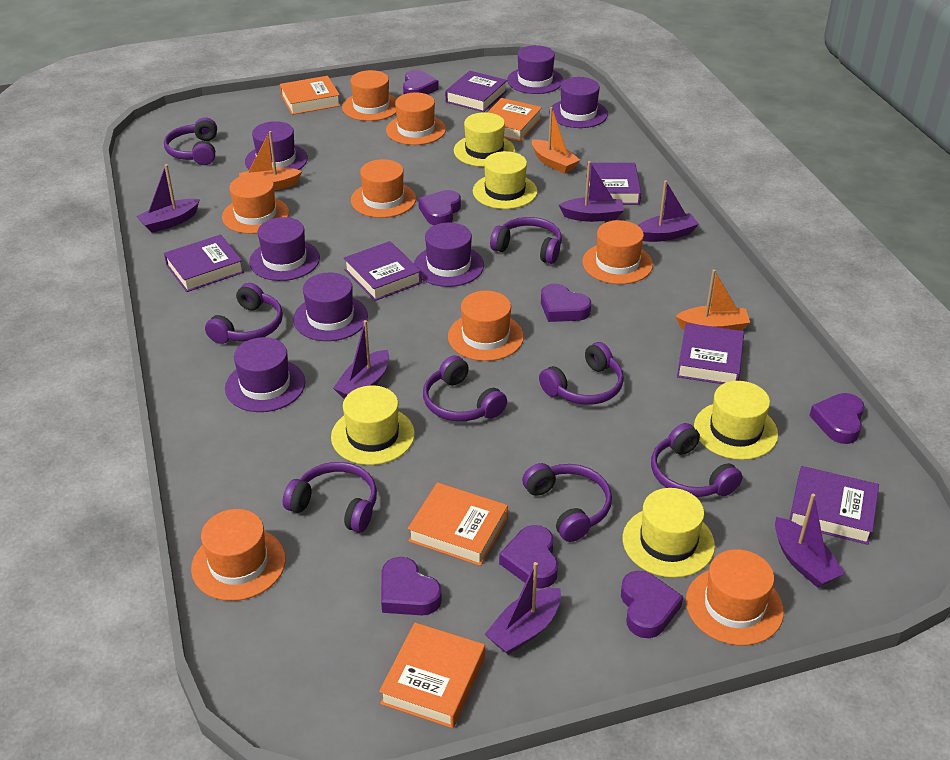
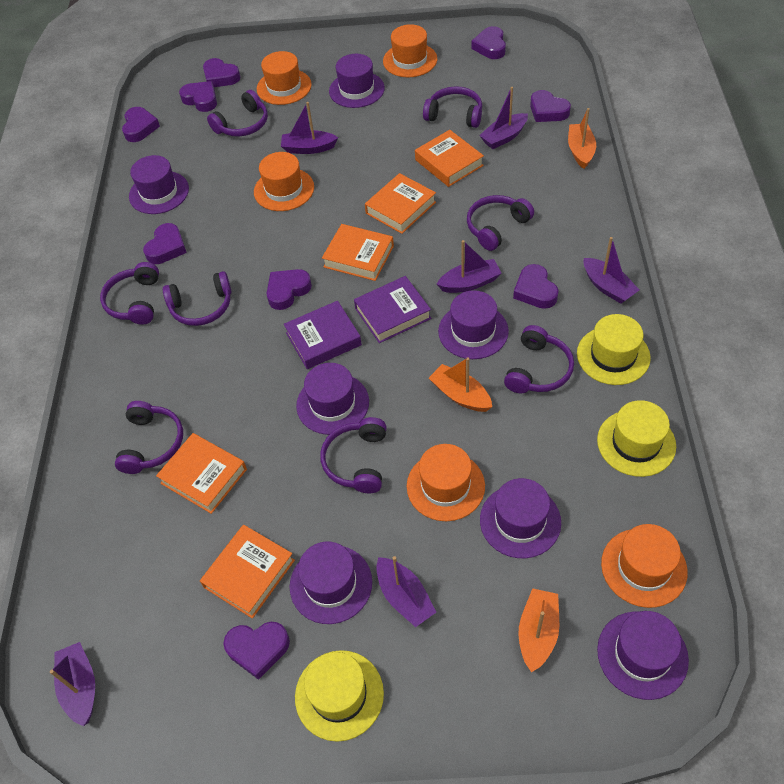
orange book: 4 -> 5
orange hat: 8 -> 5
purple book: 6 -> 2
purple heart: 7 -> 9
yellow hat: 5 -> 3

